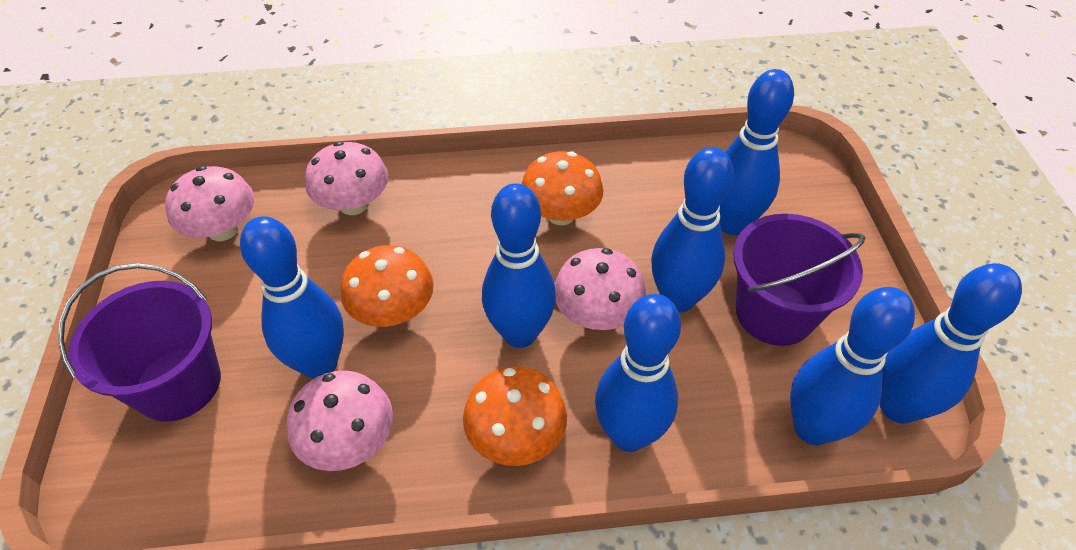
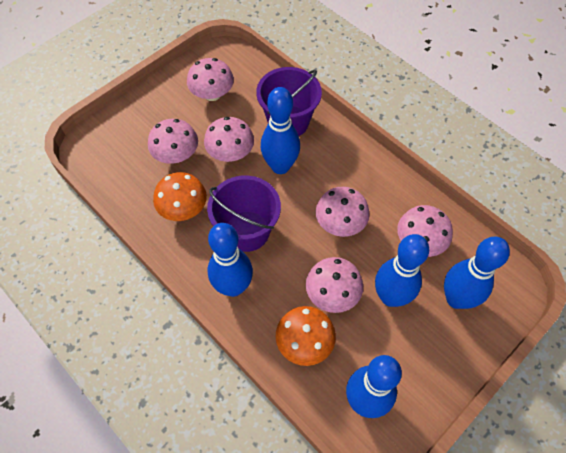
blue bowling pin: 7 -> 5
orange mushroom: 3 -> 2
pink mushroom: 4 -> 6

